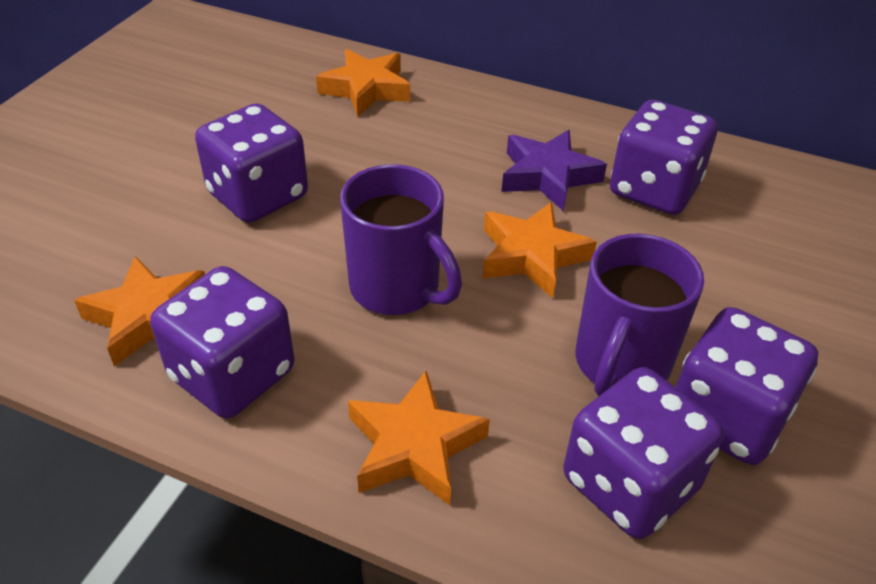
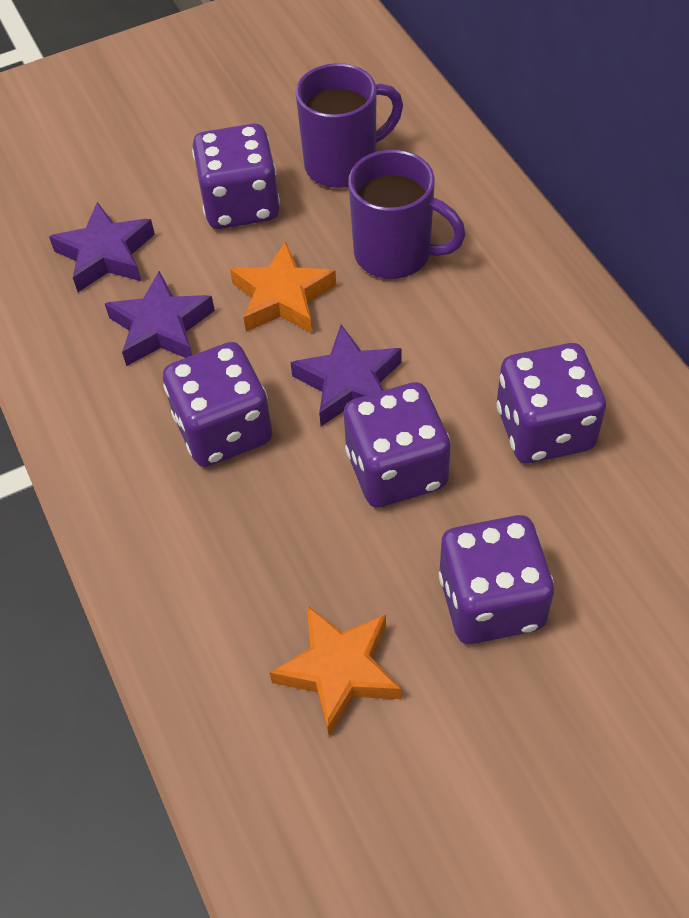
orange star: 4 -> 2
purple star: 1 -> 3

